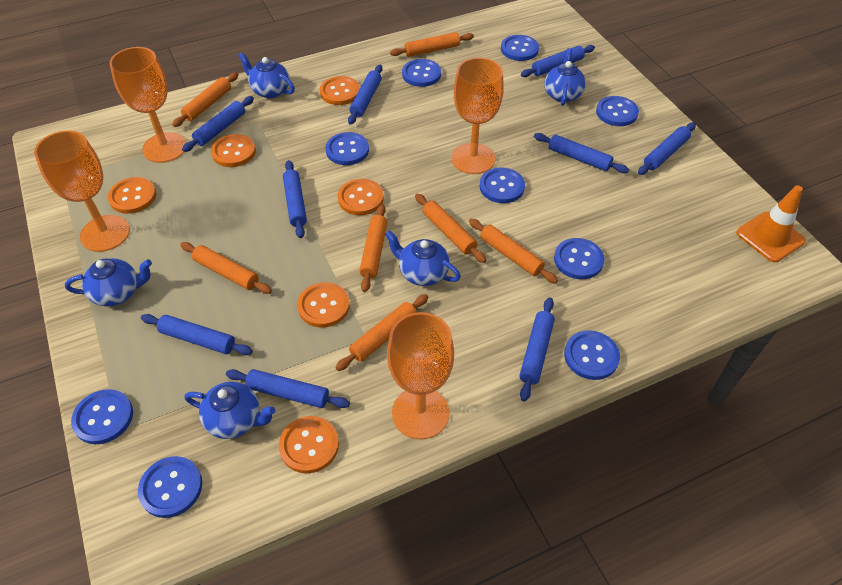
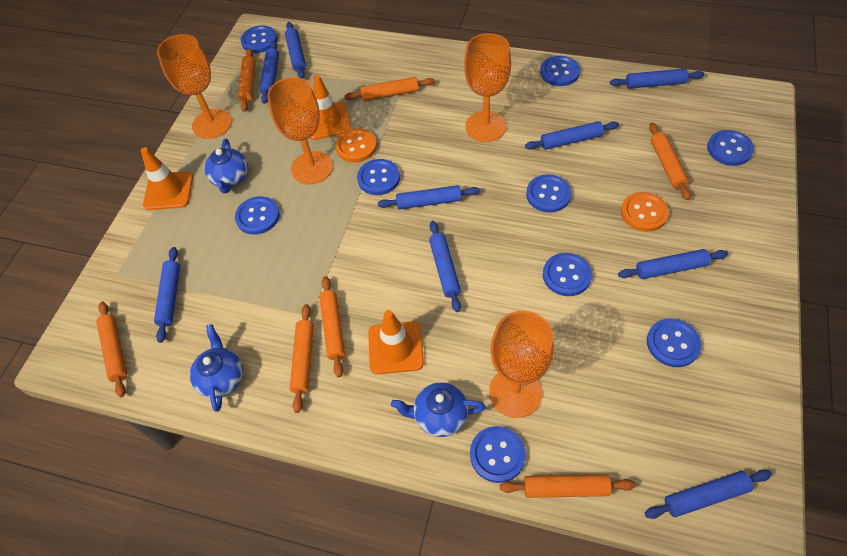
blue teapot: 5 -> 3
orange button: 6 -> 2
orange traffic cone: 1 -> 3

